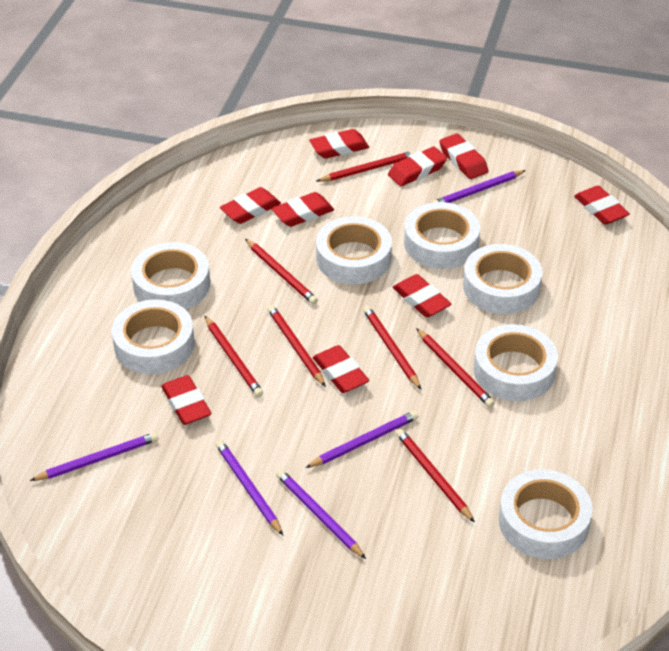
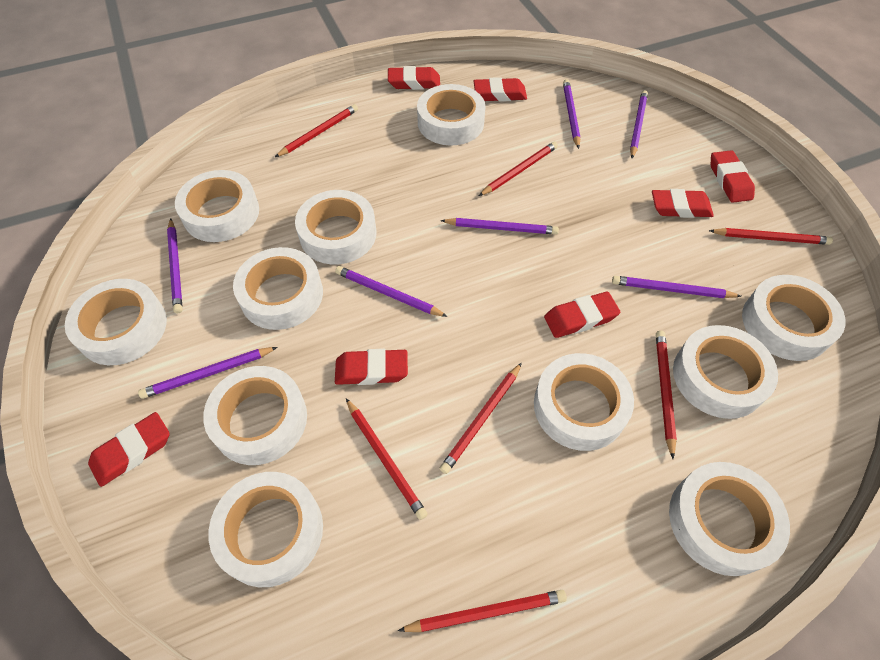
purple pencil: 5 -> 7
red eraser: 9 -> 7
white tape: 7 -> 11

